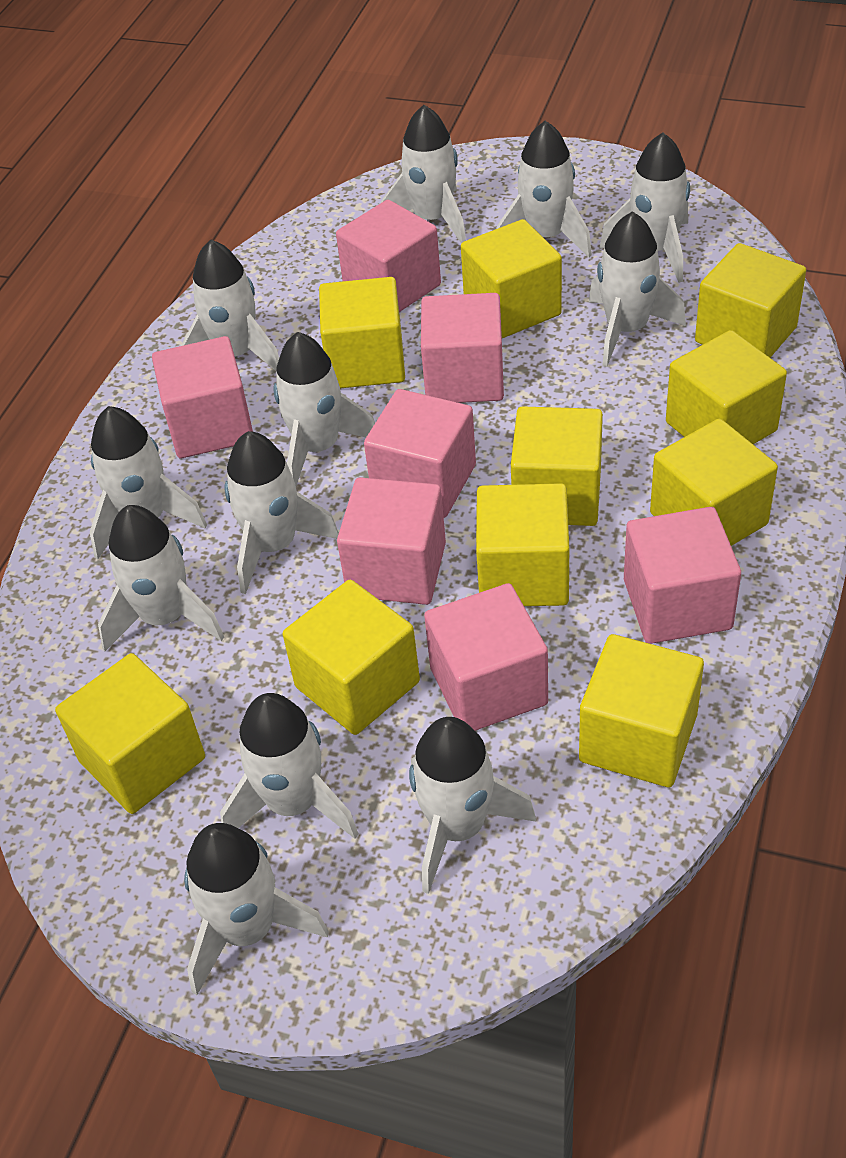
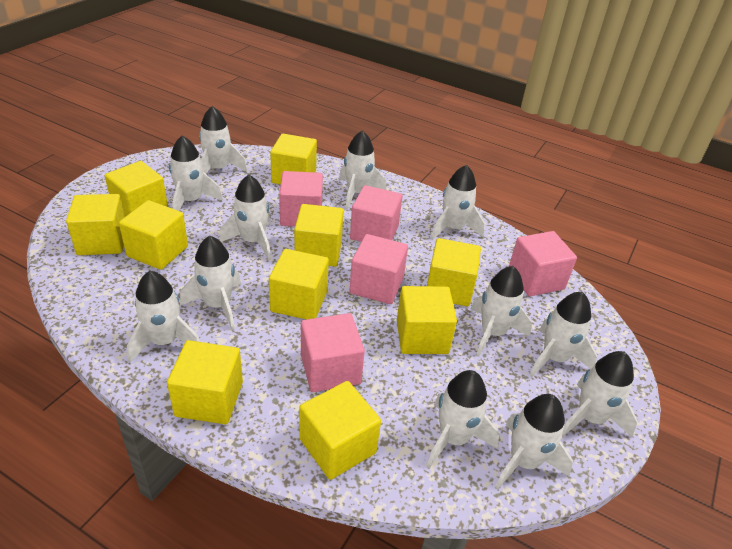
pink cube: 7 -> 5

